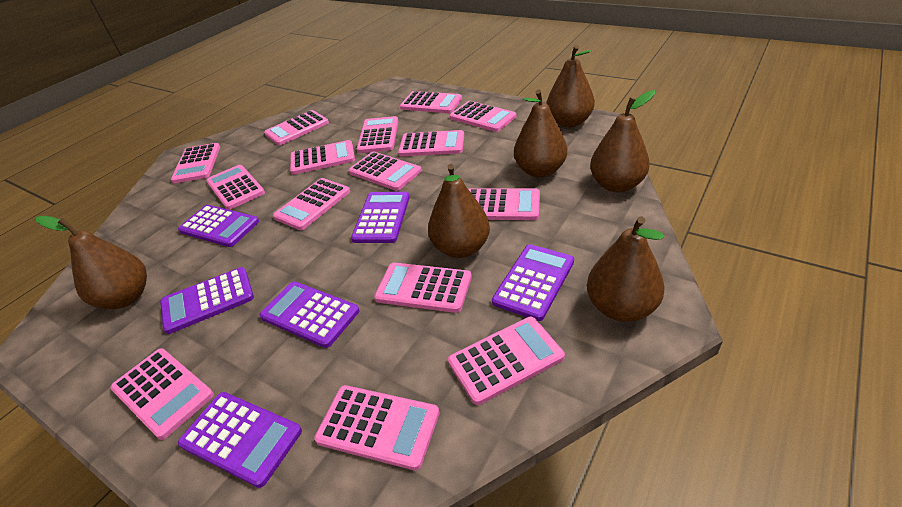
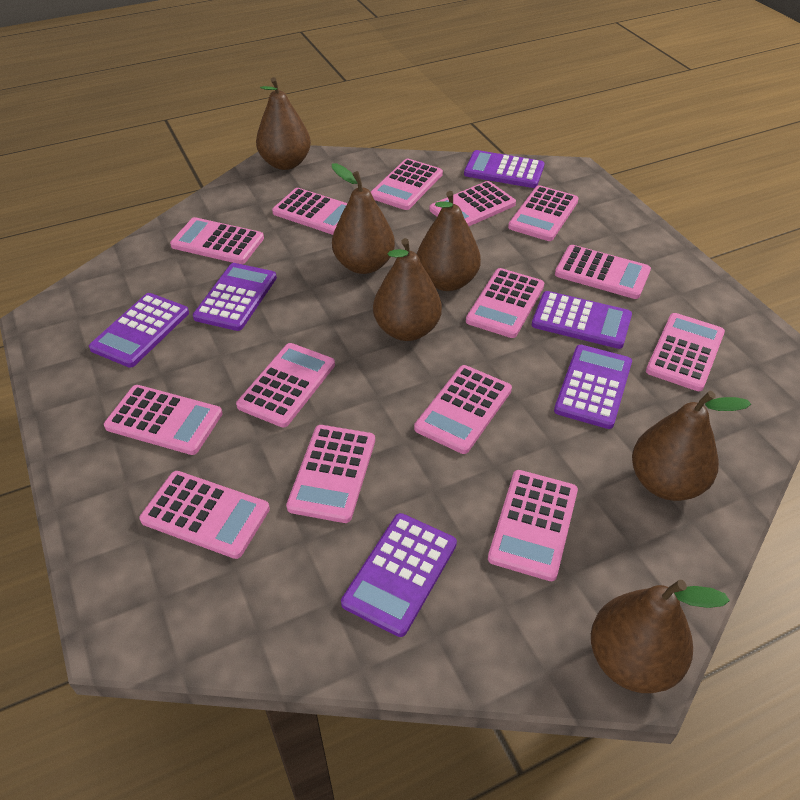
pink calculator: 15 -> 14

